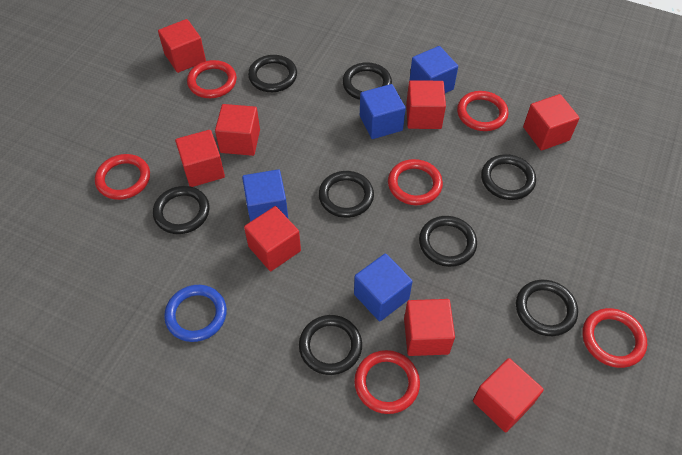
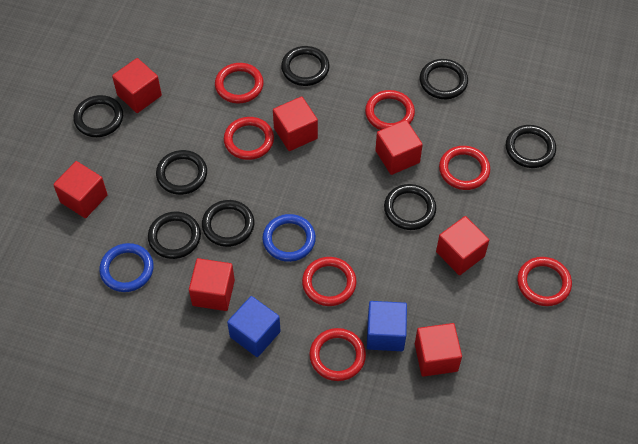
blue cube: 4 -> 2
blue ring: 1 -> 2
red cube: 8 -> 7
red ring: 6 -> 7

